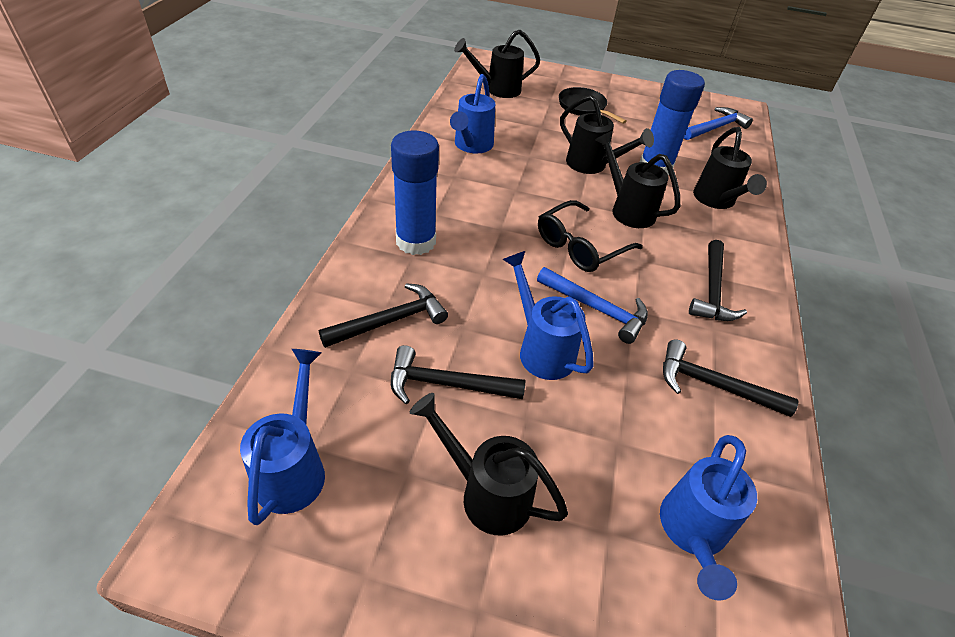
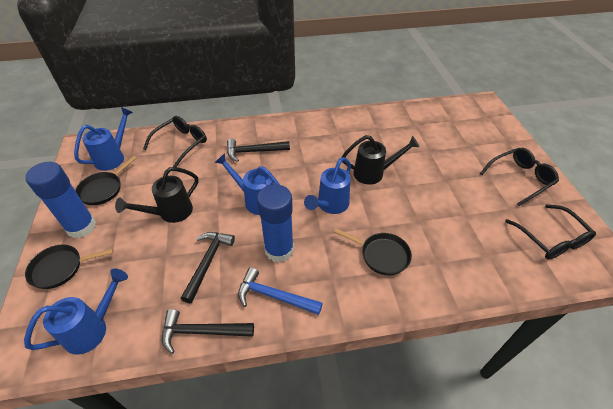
black glasses: 1 -> 3
black hammer: 4 -> 3
black pan: 1 -> 3
black watering can: 5 -> 2
blue hammer: 2 -> 1

